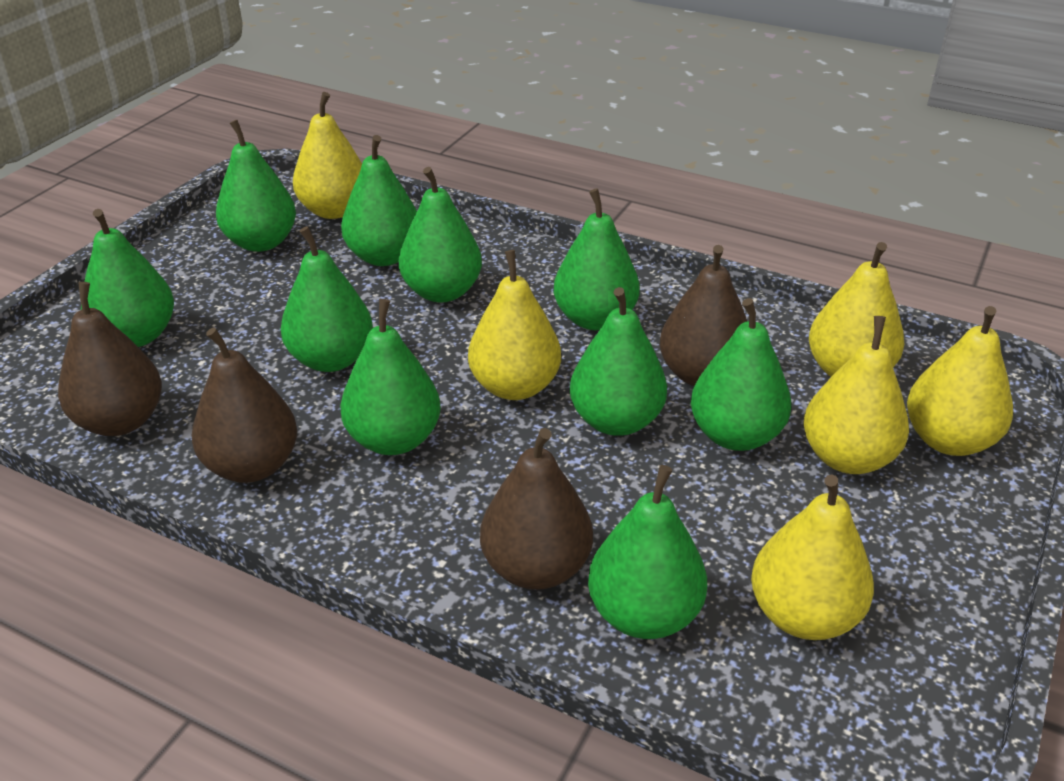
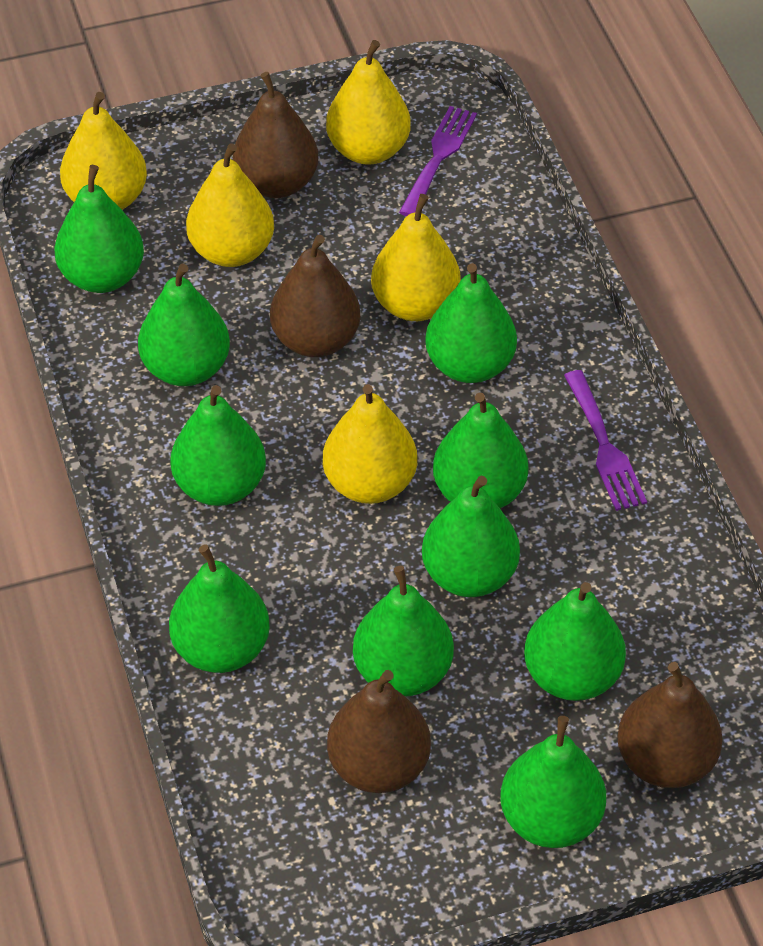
purple fork: 0 -> 2
yellow pear: 6 -> 5

